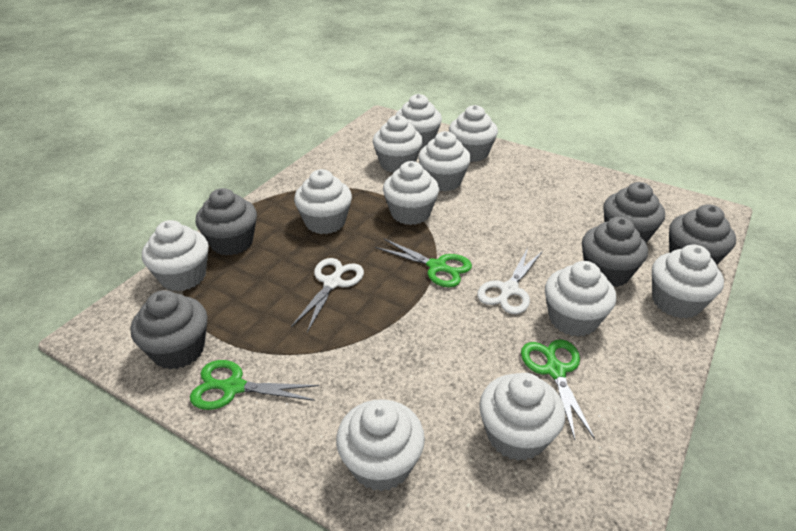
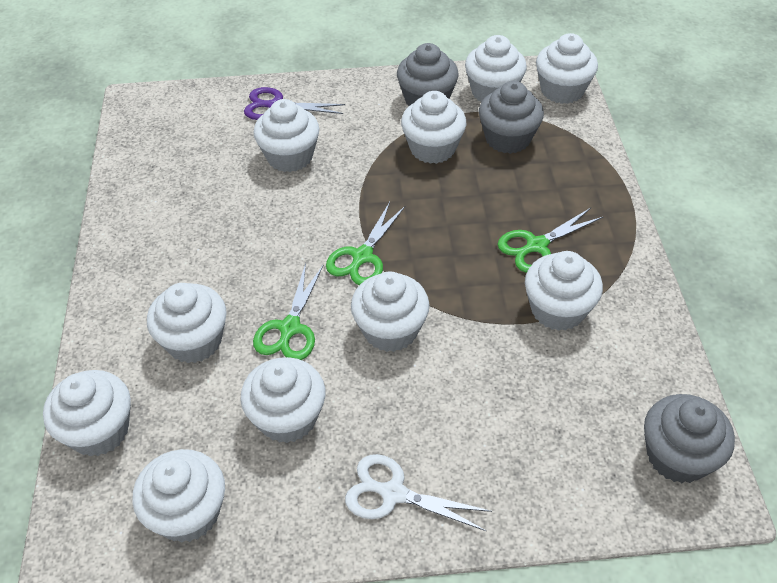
grey cupcake: 5 -> 3
purple scissors: 0 -> 1
white cupcake: 11 -> 10
white scissors: 2 -> 1

